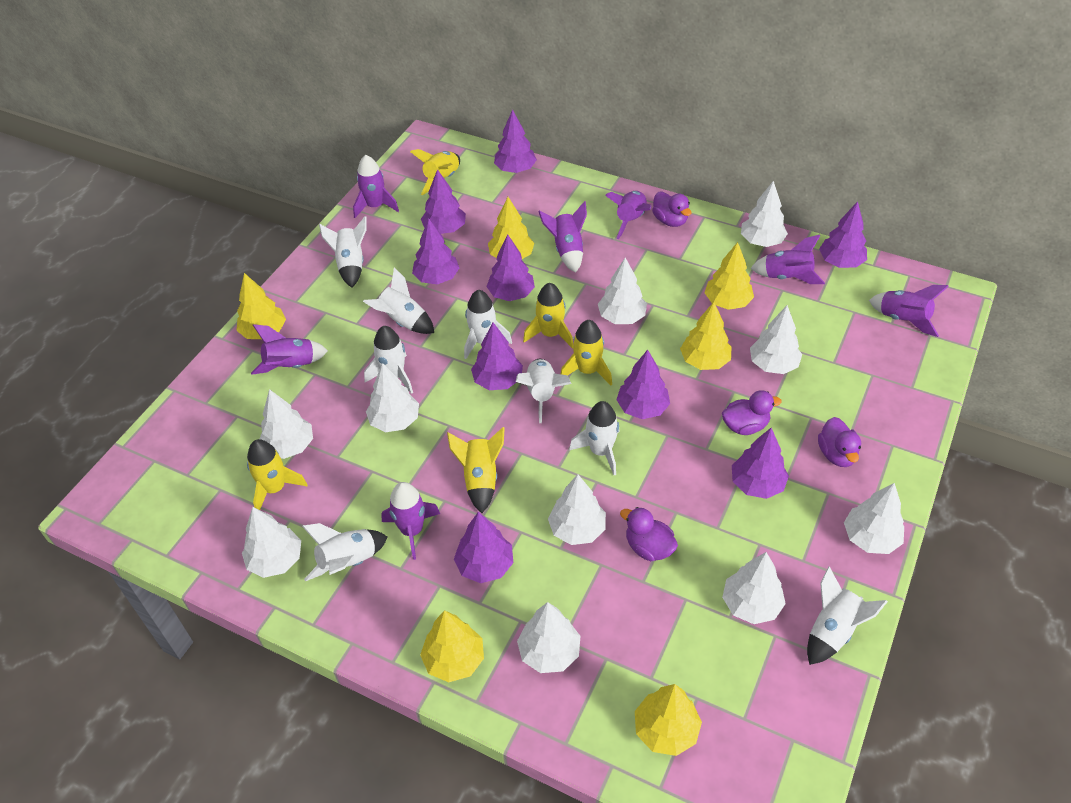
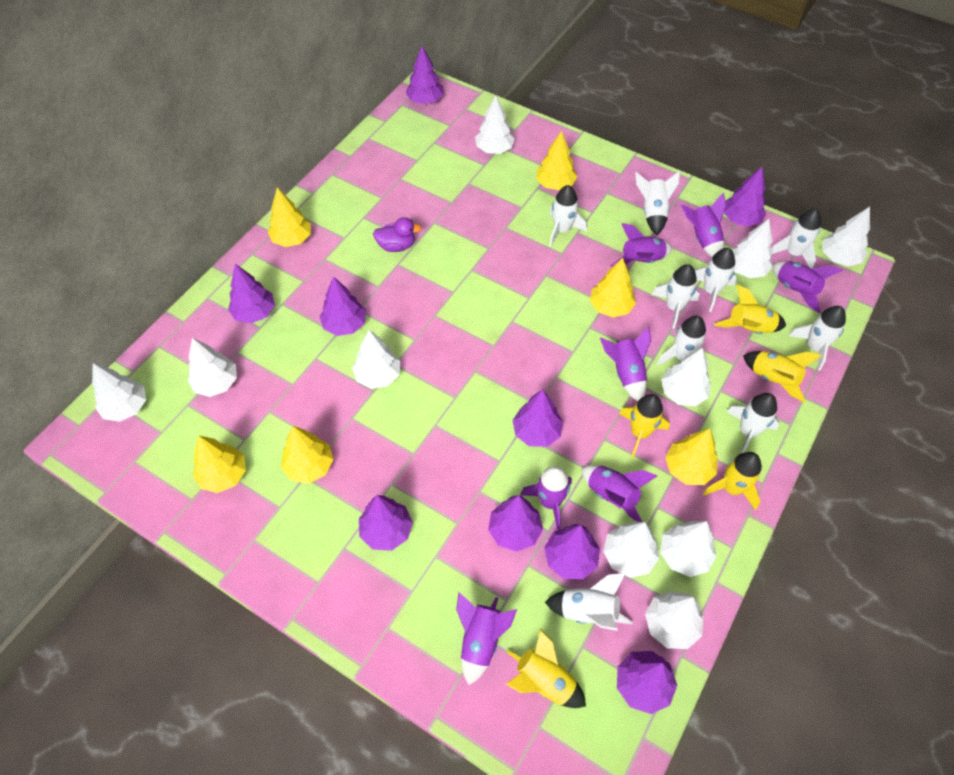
purple duck: 4 -> 1
white rocket: 8 -> 9

